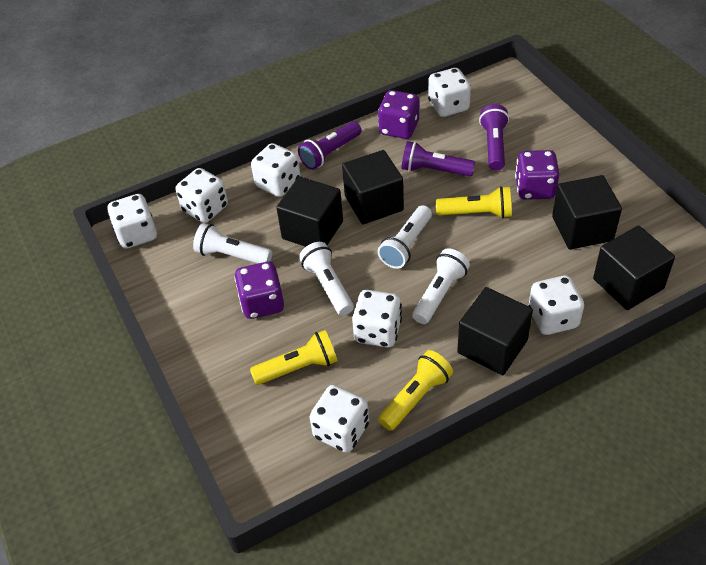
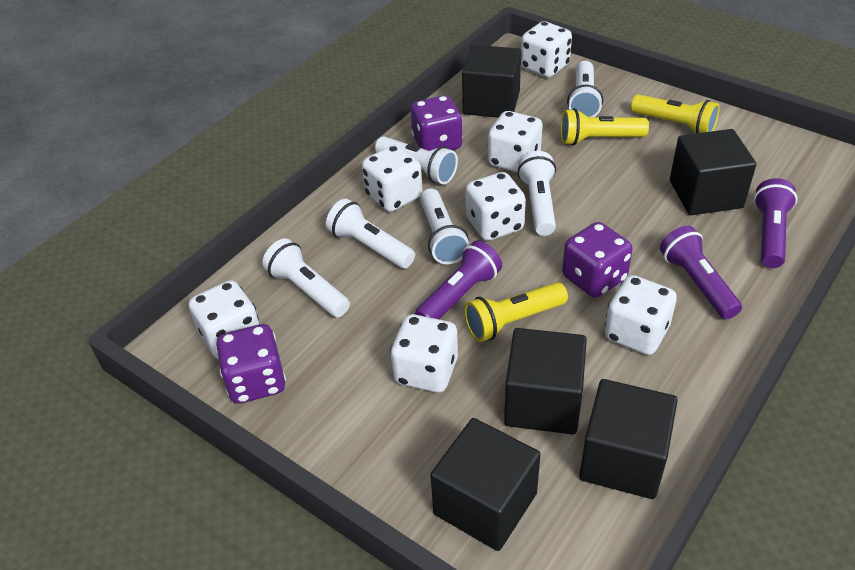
white flashlight: 4 -> 6

